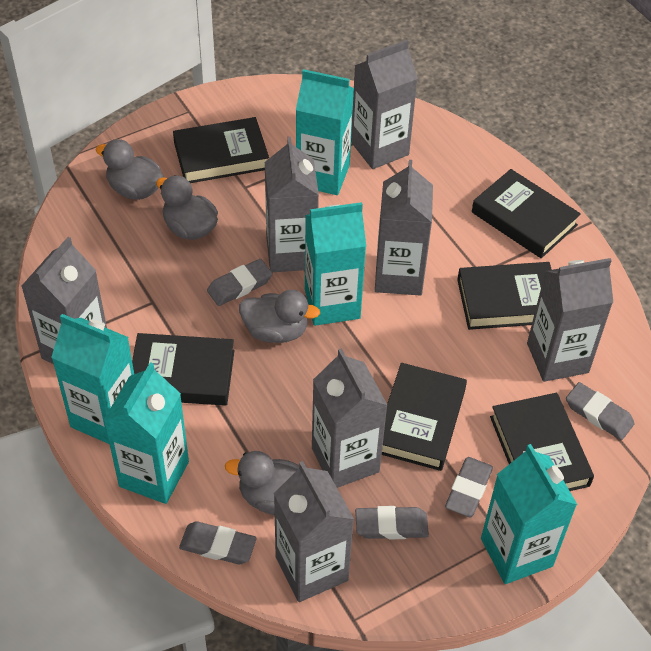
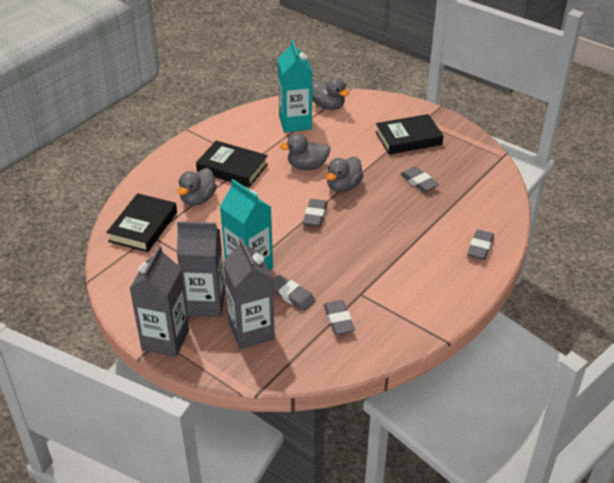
black book: 6 -> 3
grey carton: 7 -> 3
turquoise carton: 5 -> 2

